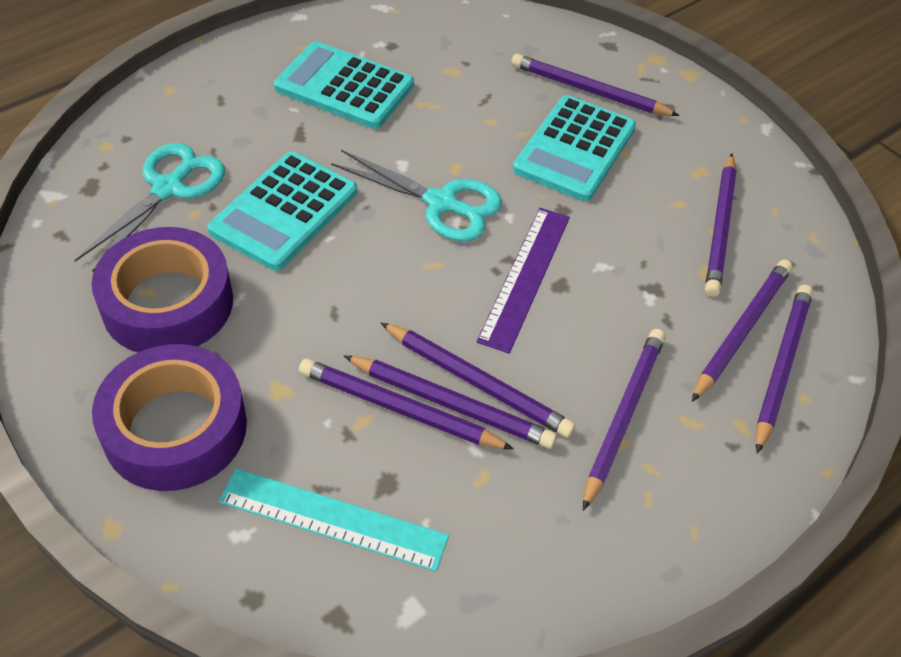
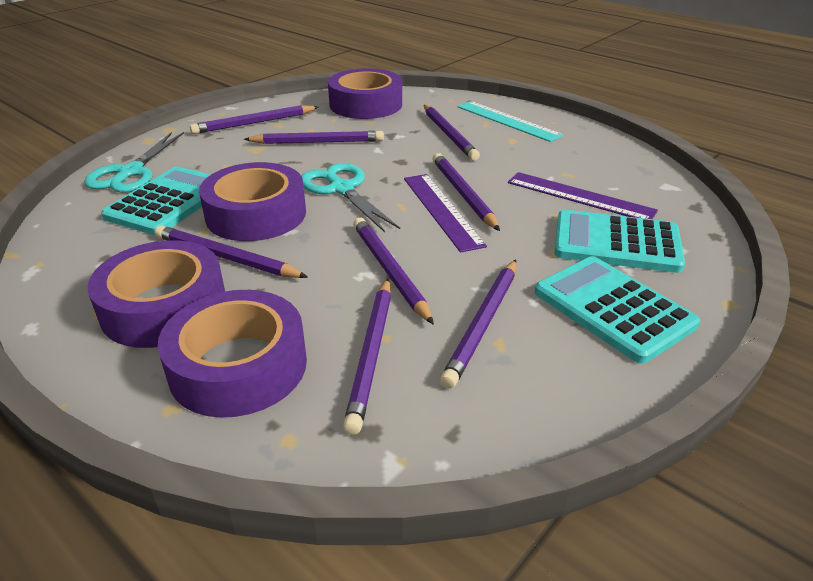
purple ruler: 1 -> 2
purple tape: 2 -> 4

